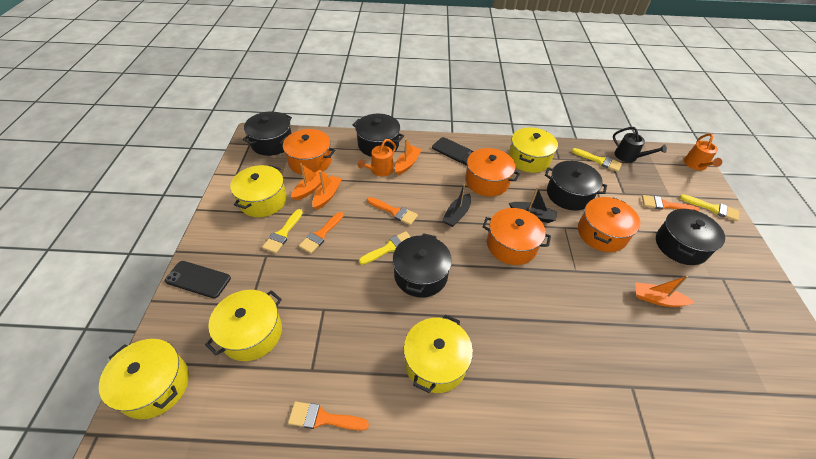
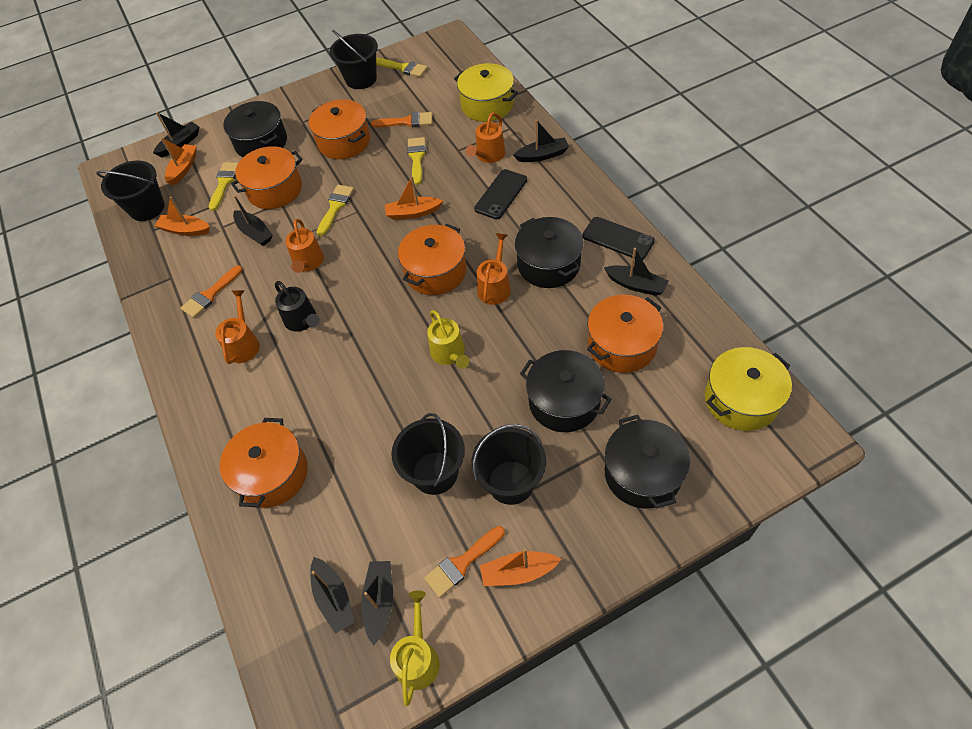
black boat: 2 -> 6
black bucket: 0 -> 4
black pot: 5 -> 4
orange brush: 4 -> 3
orange pot: 4 -> 5
orange watering can: 2 -> 4
yellow pot: 5 -> 2
yellow watering can: 0 -> 2

